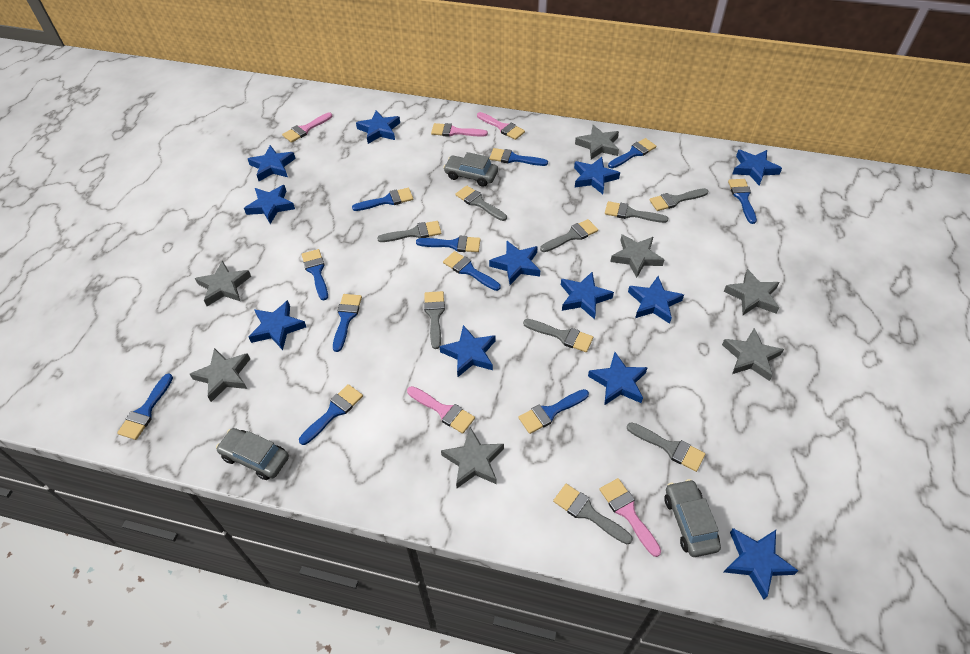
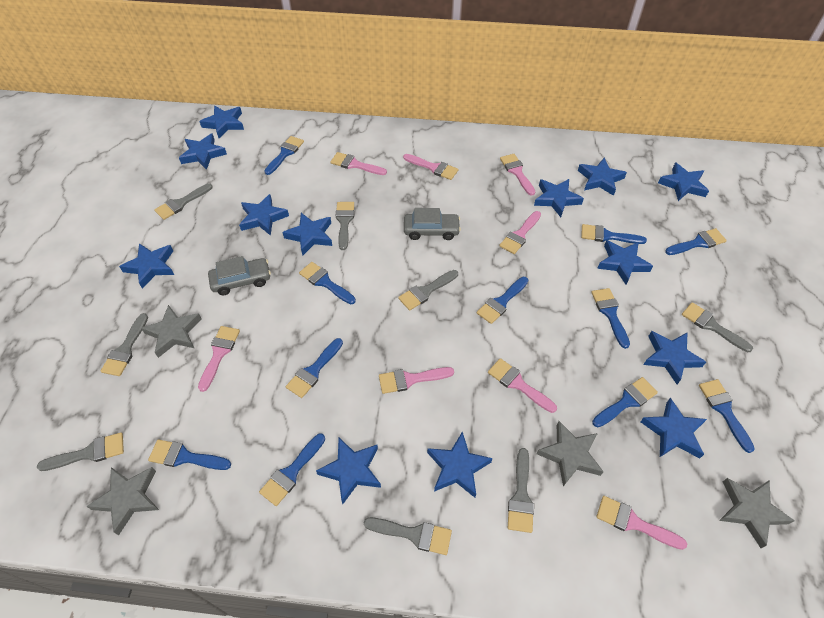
blue star: 12 -> 13
grey brush: 9 -> 8
grey car: 3 -> 2
grey star: 7 -> 4
pink brush: 5 -> 8

